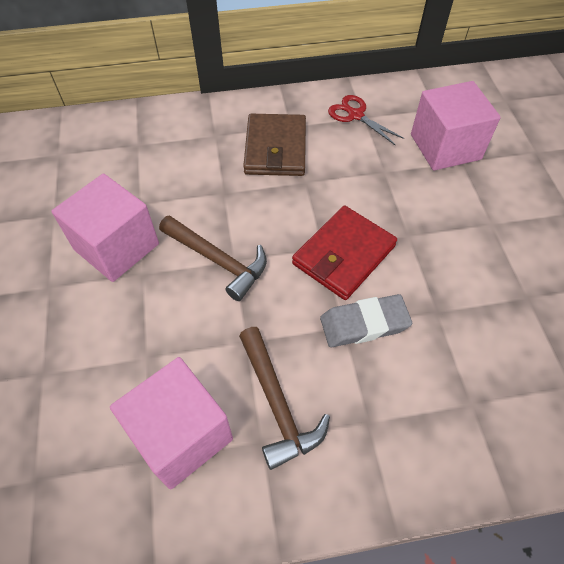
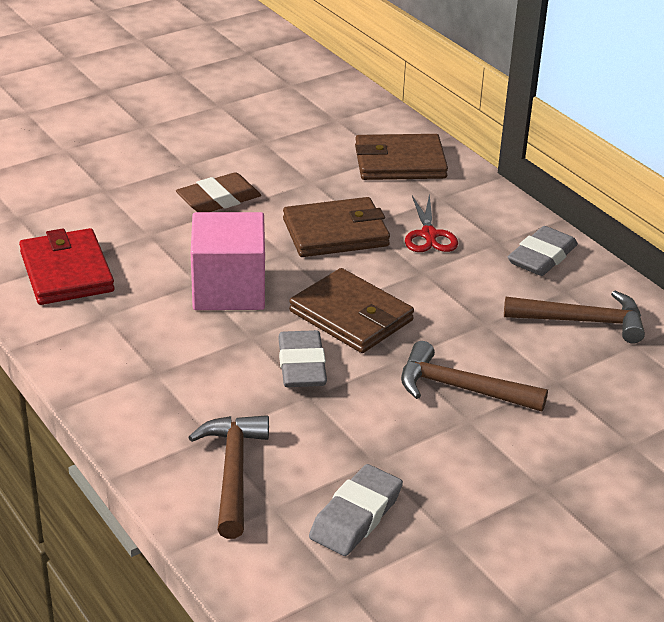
brown eraser: 0 -> 1
brown hammer: 2 -> 3
brown wallet: 1 -> 3
grey eraser: 1 -> 3
pink cube: 3 -> 1

